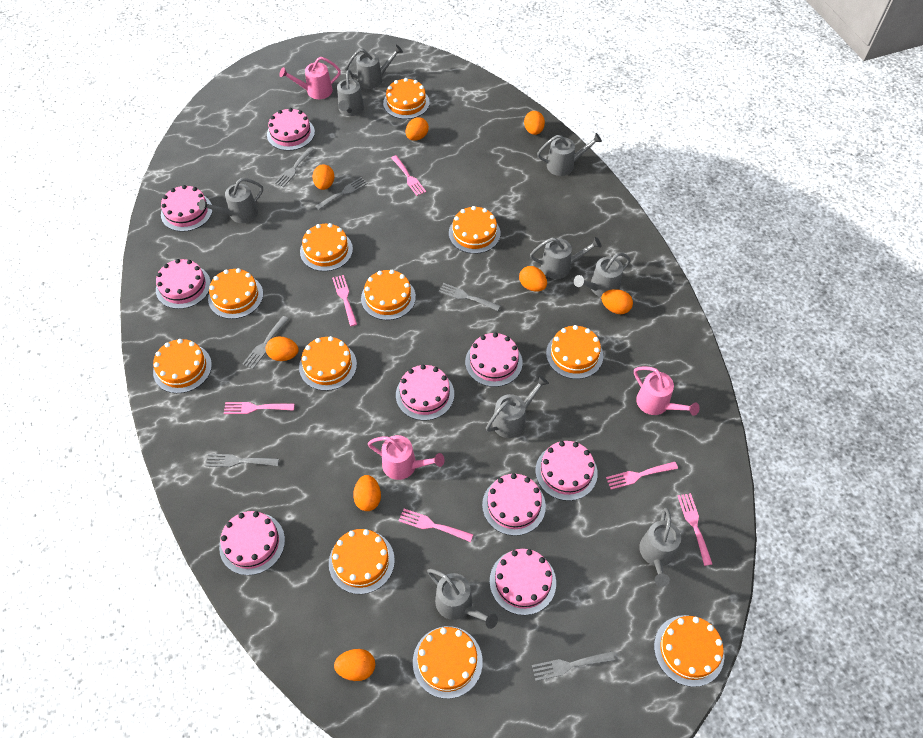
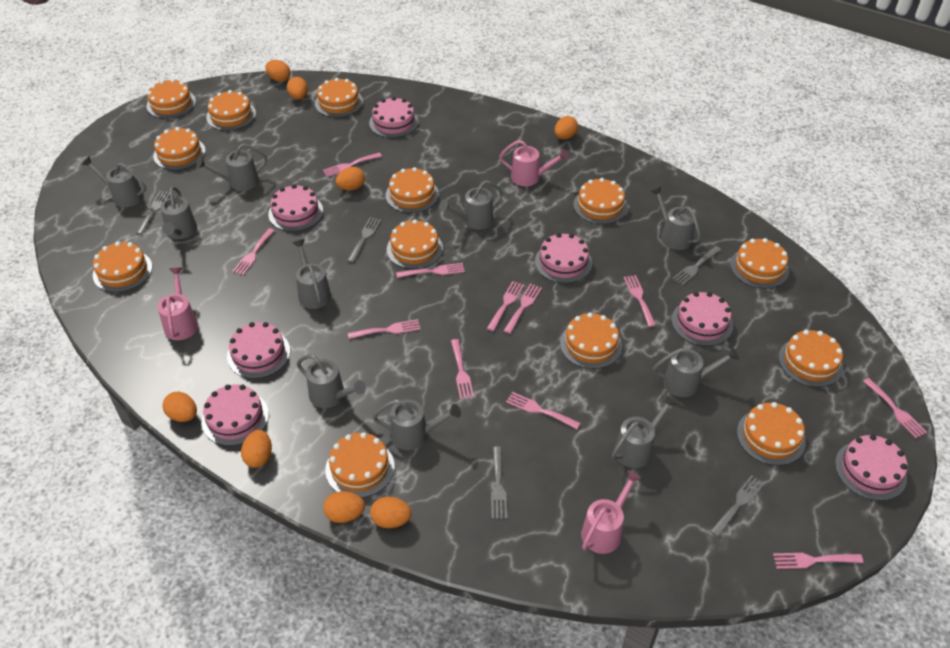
grey fork: 6 -> 5
grey watering can: 9 -> 10
orange cake: 11 -> 13
pink cake: 9 -> 7
pink fork: 6 -> 11

